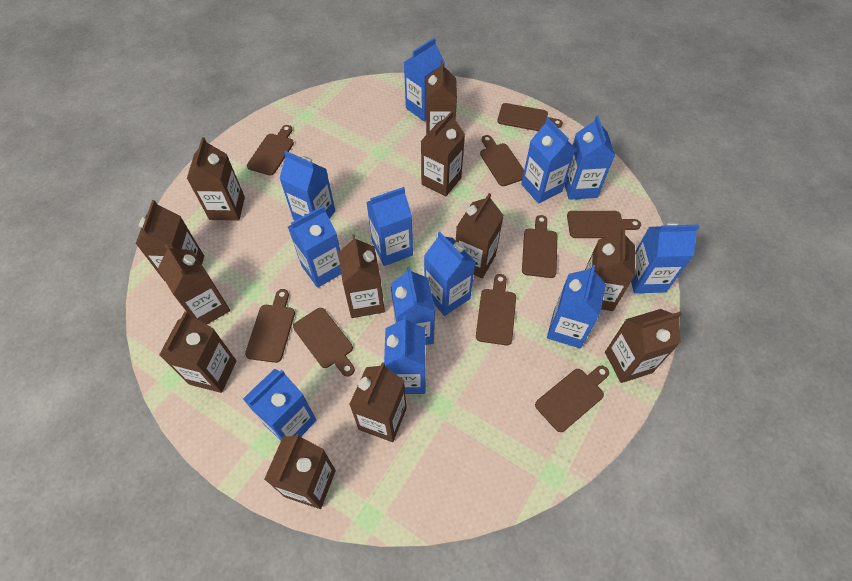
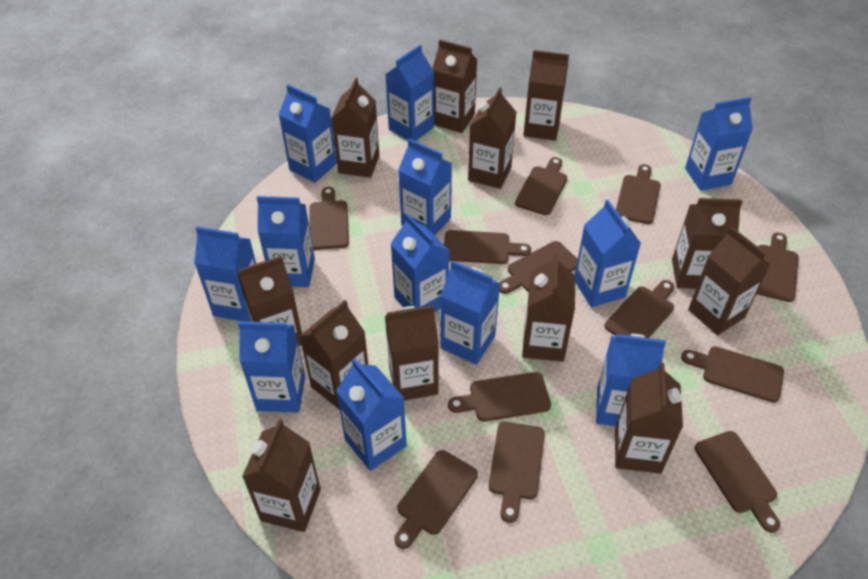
brown cutting board: 9 -> 12

